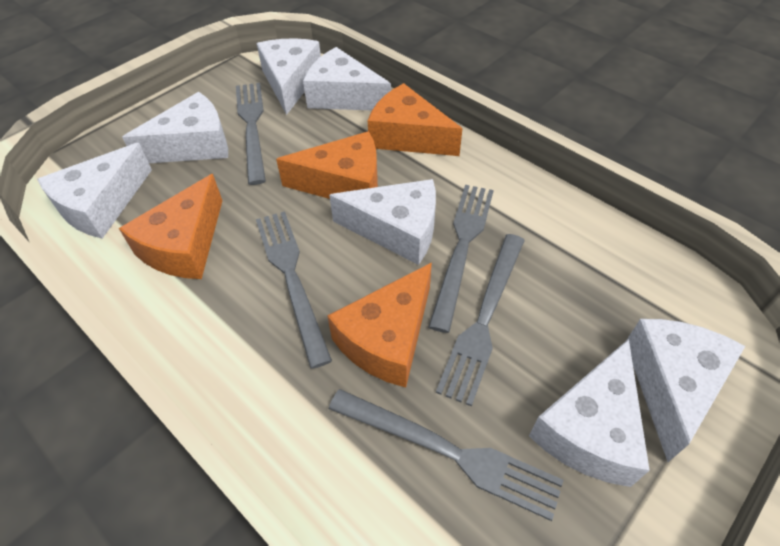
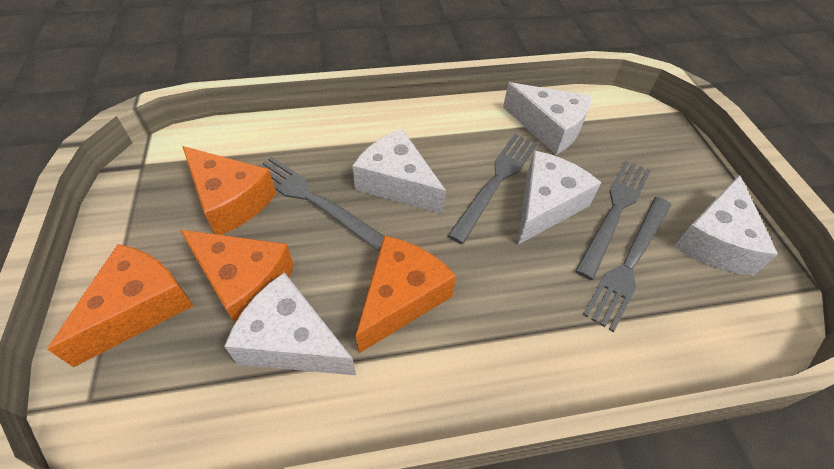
grey fork: 5 -> 4
white cheese: 7 -> 5

